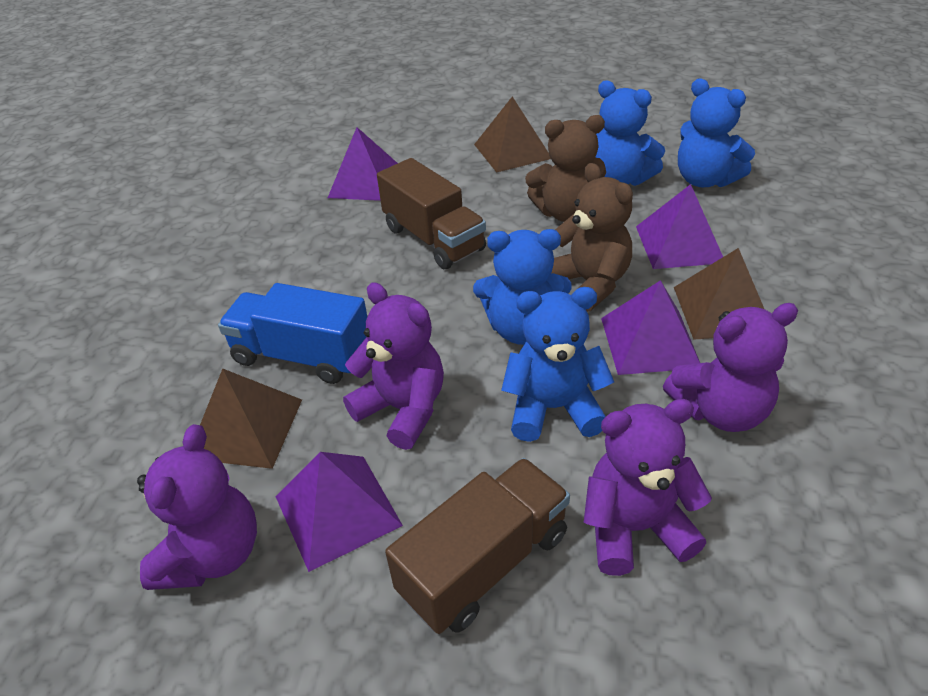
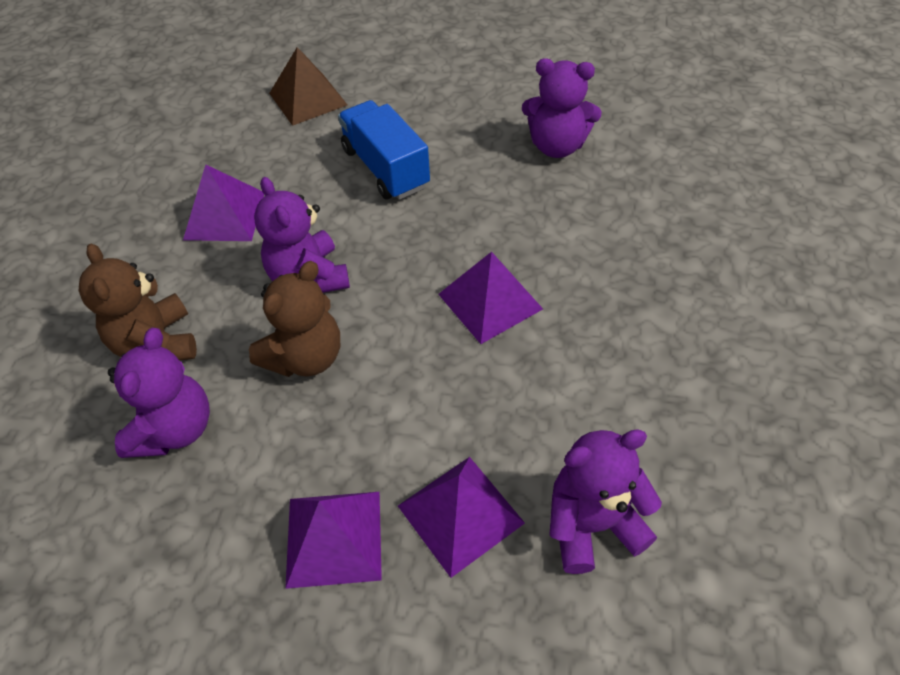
blue teddy bear: 4 -> 0
brown pyramid: 3 -> 1
brown truck: 2 -> 0

